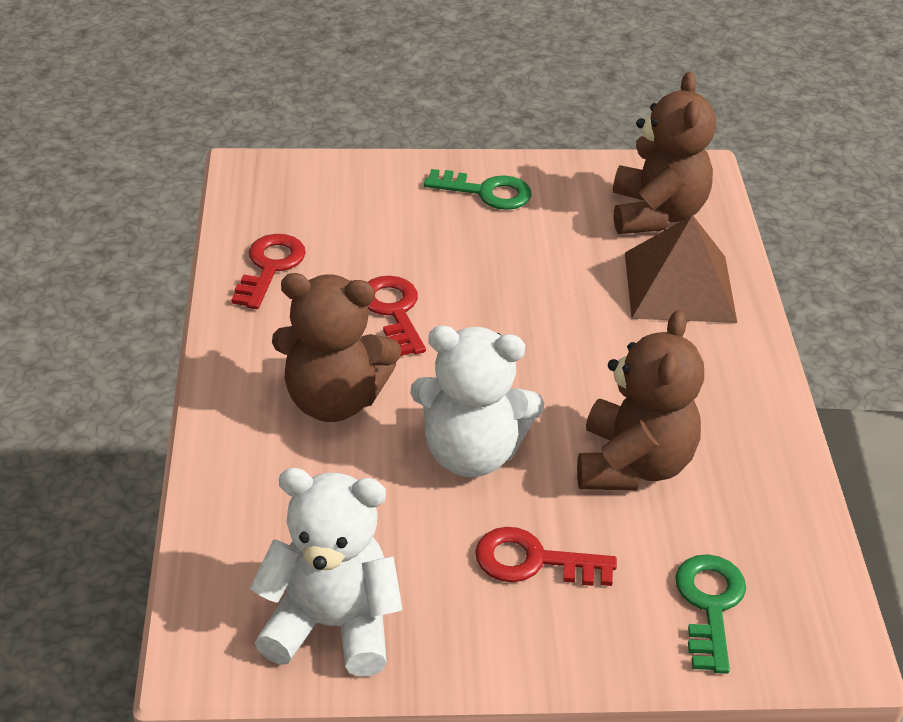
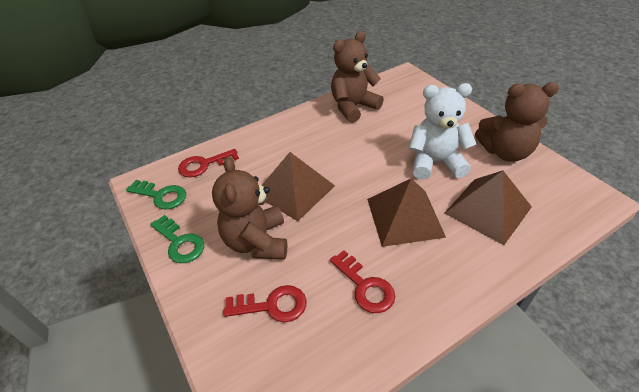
brown pyramid: 1 -> 3
white teddy bear: 2 -> 1

